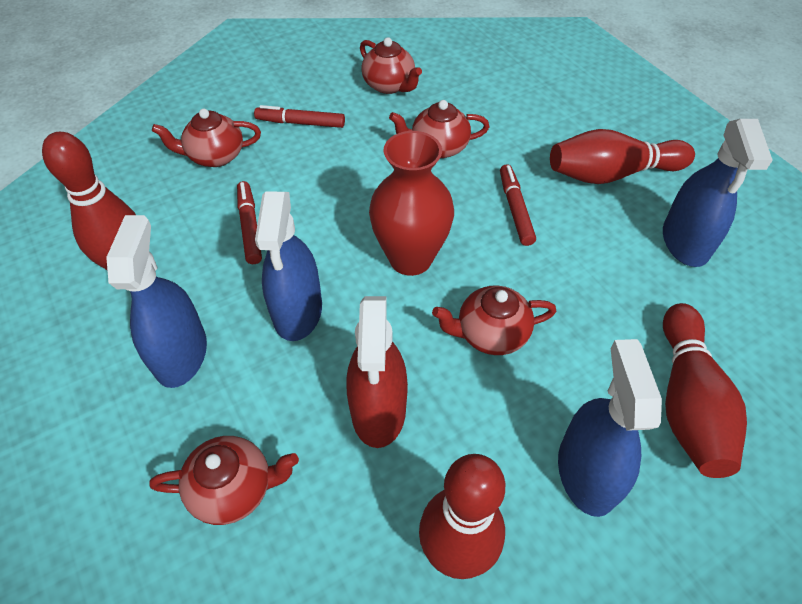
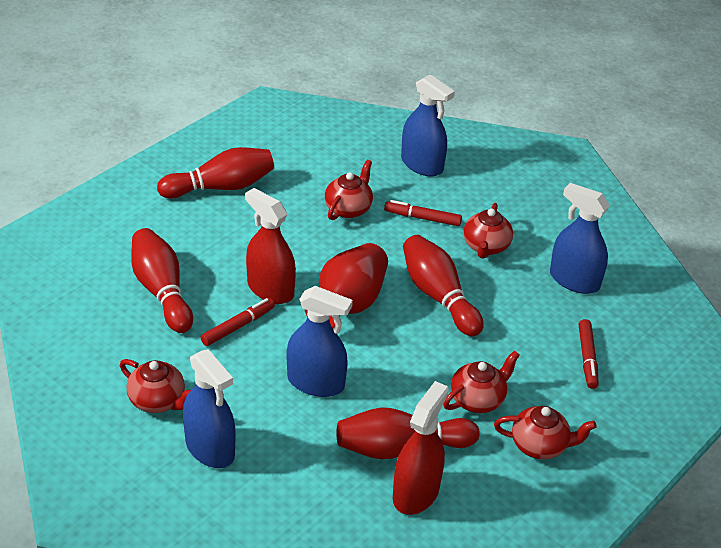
red spray bottle: 1 -> 2

